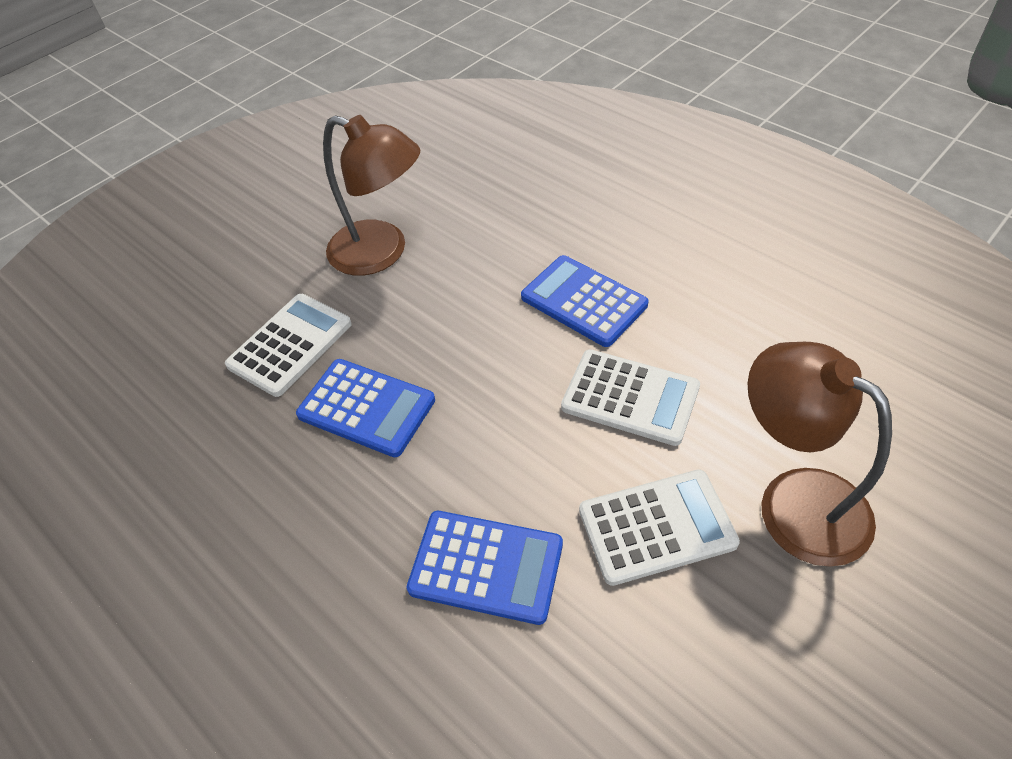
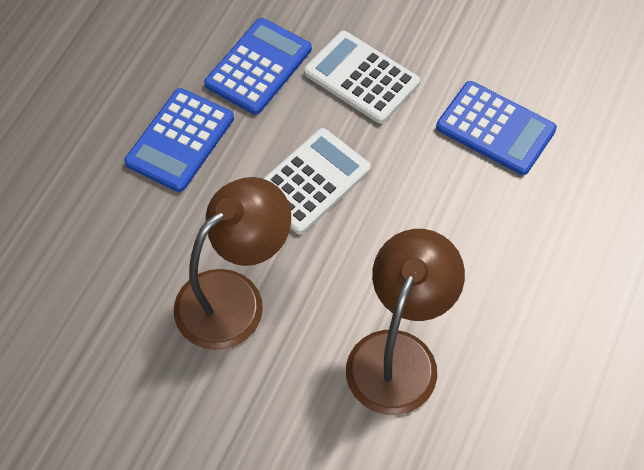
white calculator: 3 -> 2

